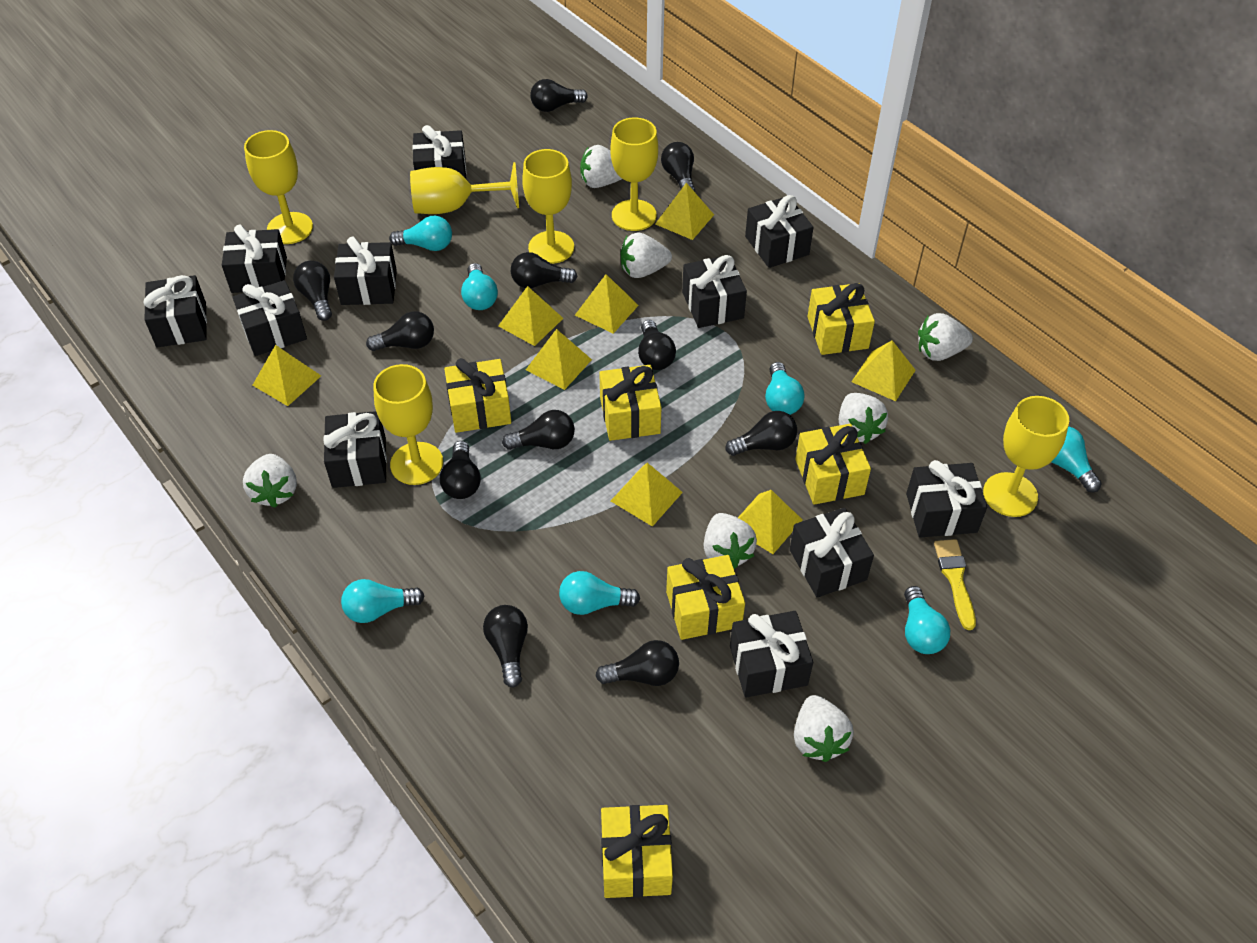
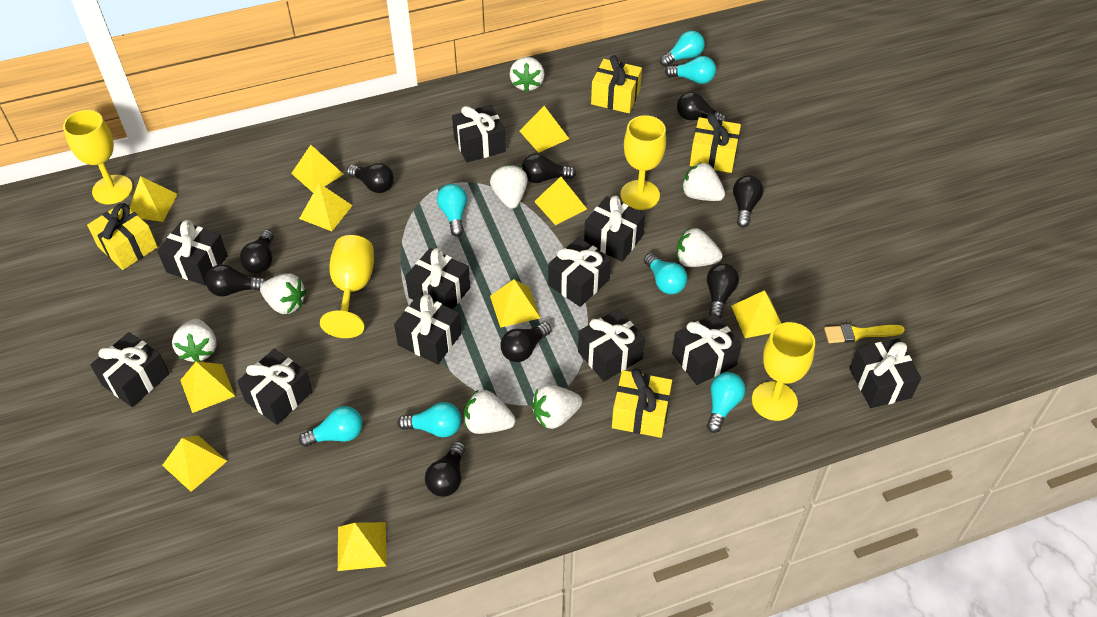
black light bulb: 11 -> 9
white strawberry: 7 -> 8
yellow gift: 6 -> 4
yellow goblet: 6 -> 4
yellow pyramid: 8 -> 10

